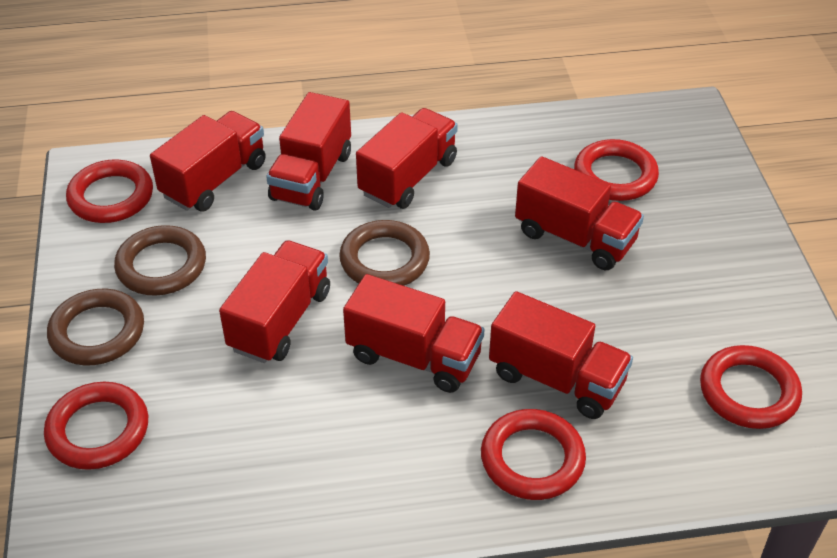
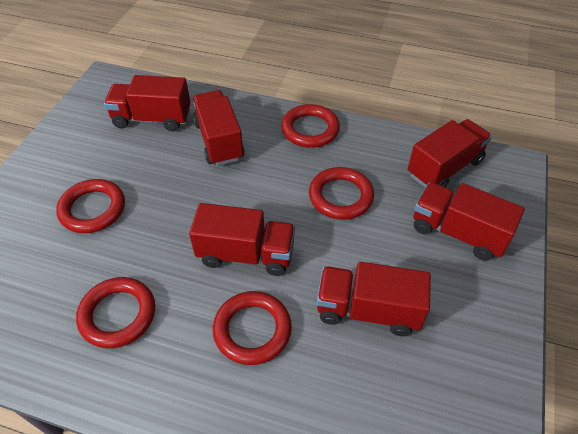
brown ring: 3 -> 0
red truck: 7 -> 6

